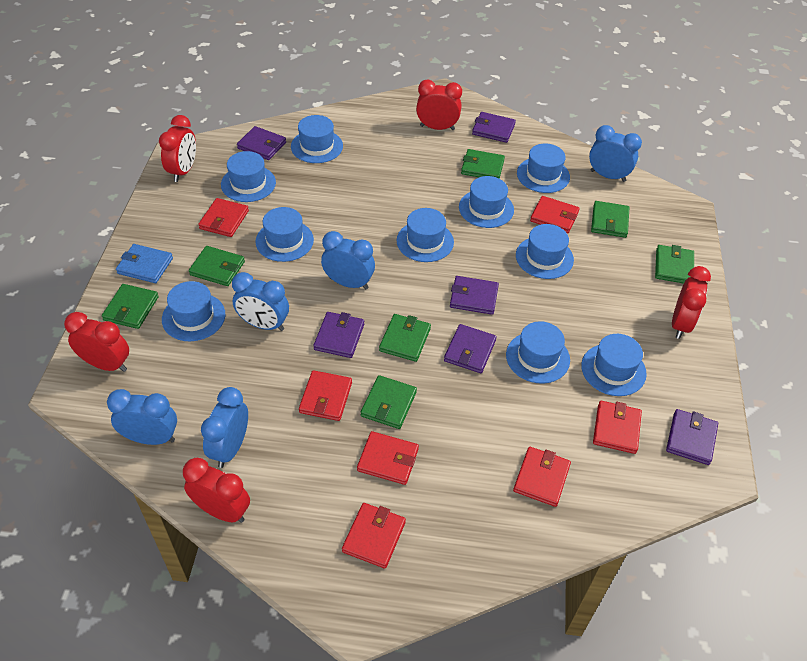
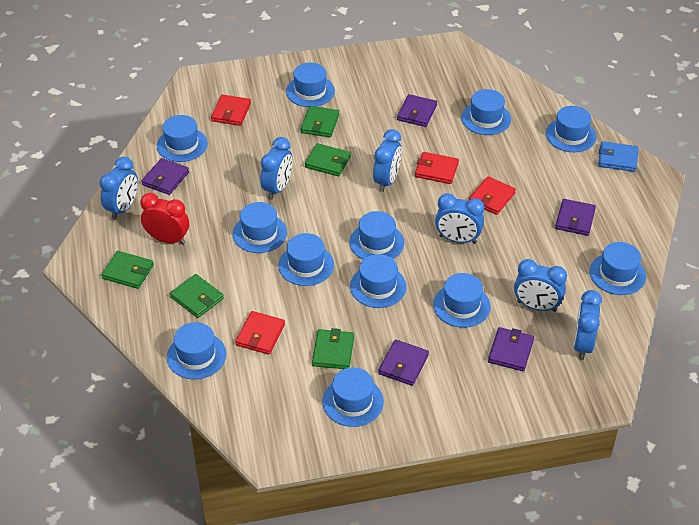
blue clock: 5 -> 6
blue hat: 10 -> 12
green wallet: 7 -> 5
purple wallet: 6 -> 5
red clock: 5 -> 1
red wallet: 7 -> 4

